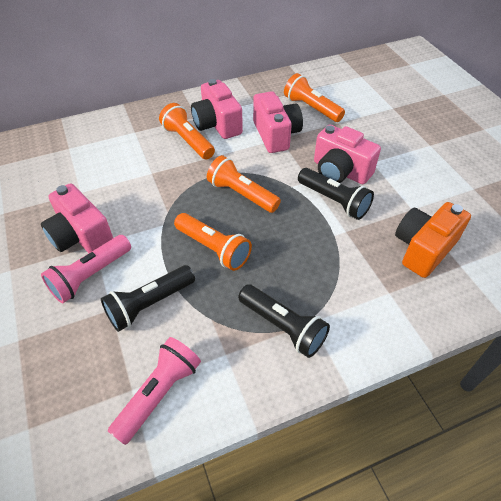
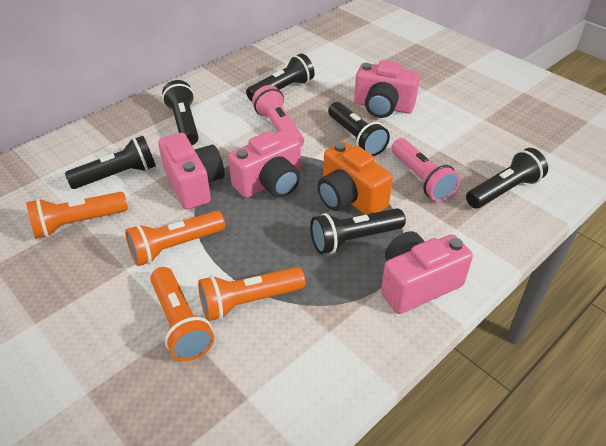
black flashlight: 3 -> 6

